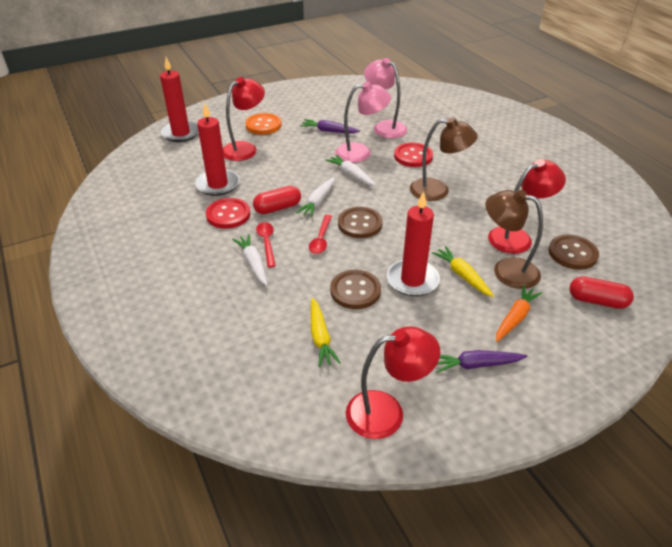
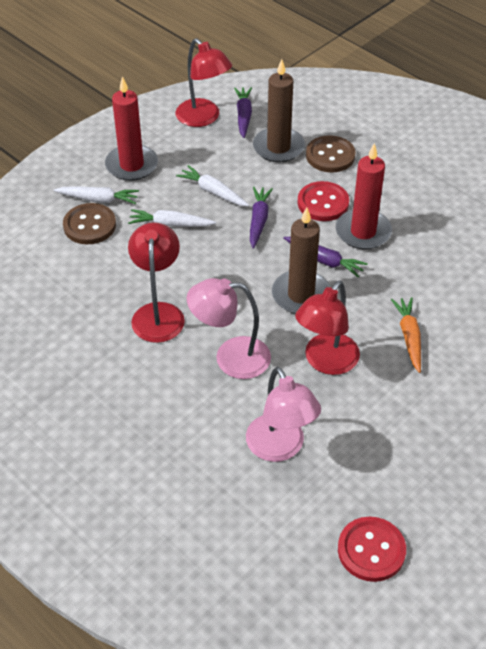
brown button: 3 -> 2
brown candle: 0 -> 2
brown lamp: 2 -> 0
orange button: 1 -> 0
purple carrot: 2 -> 3
red candle: 3 -> 2
red capsule: 2 -> 0
red spoon: 2 -> 0
yellow carrot: 2 -> 0

